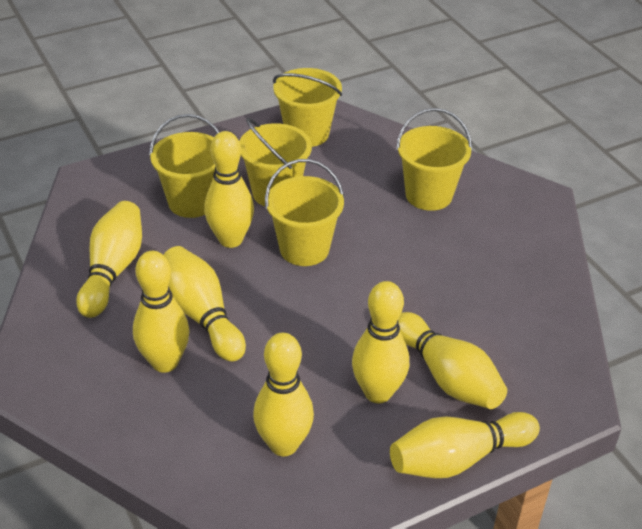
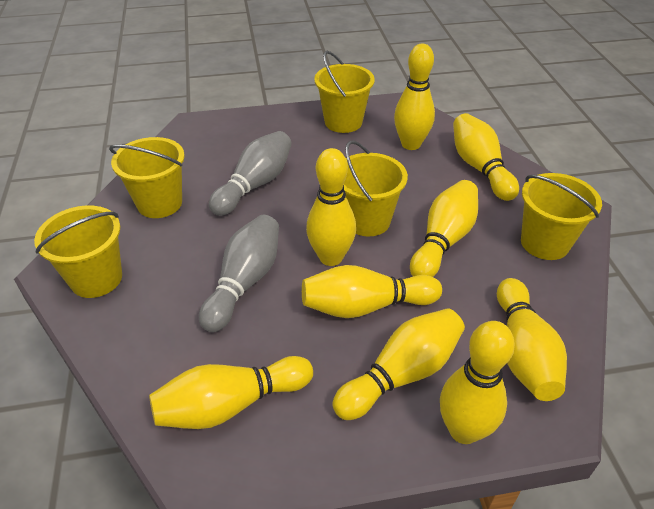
grey bowling pin: 0 -> 2
yellow bowling pin: 8 -> 9

